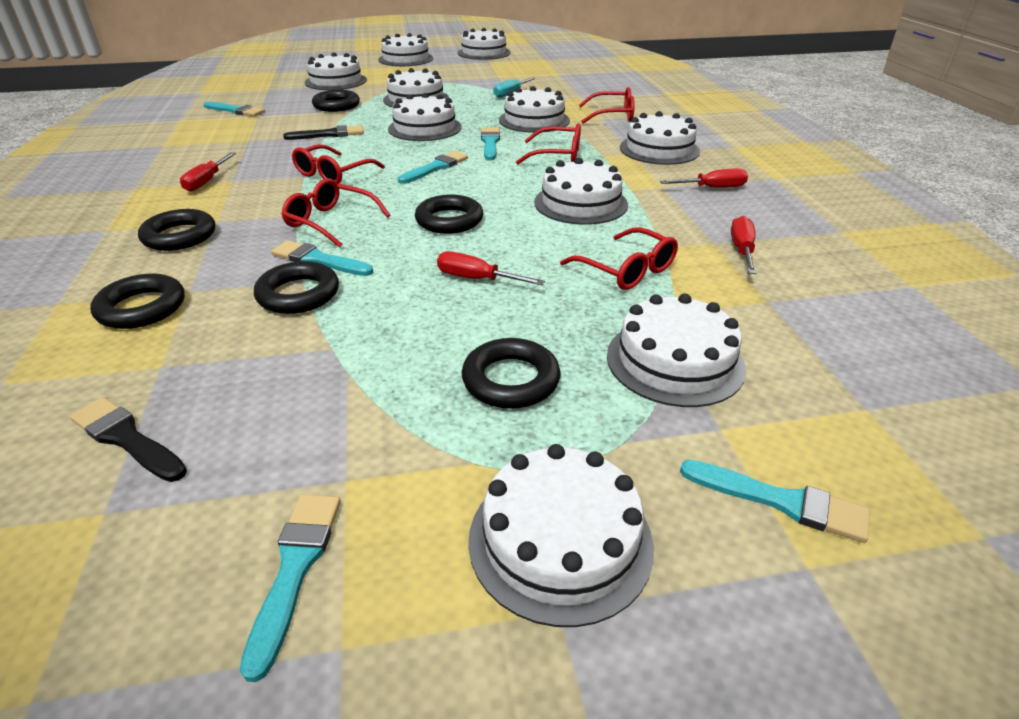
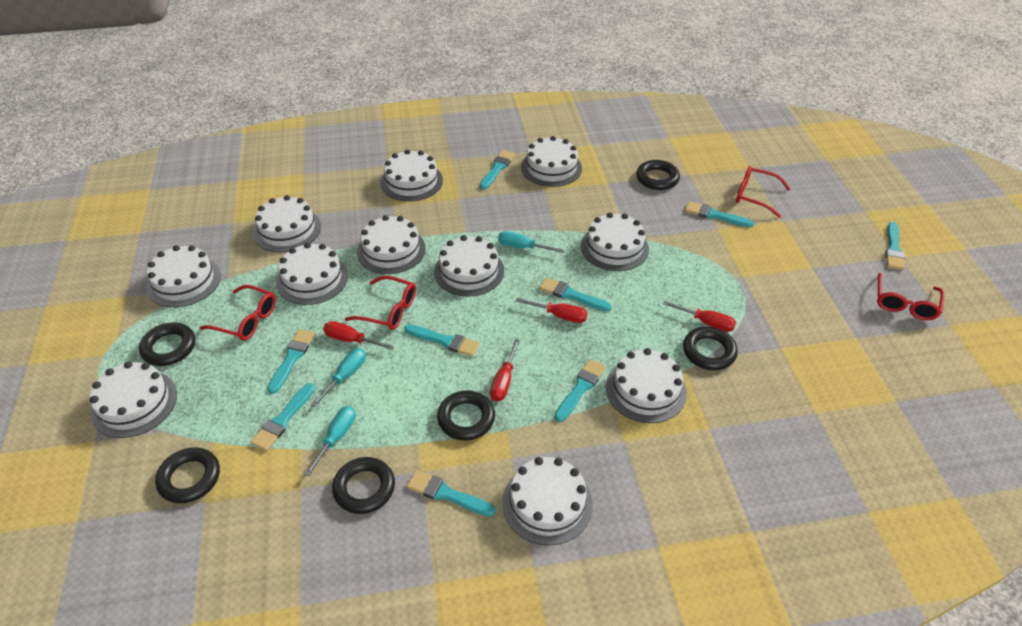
black brush: 2 -> 0
red glasses: 5 -> 4
turquoise brush: 6 -> 9
turquoise screwdriver: 1 -> 3
white cake: 10 -> 11

